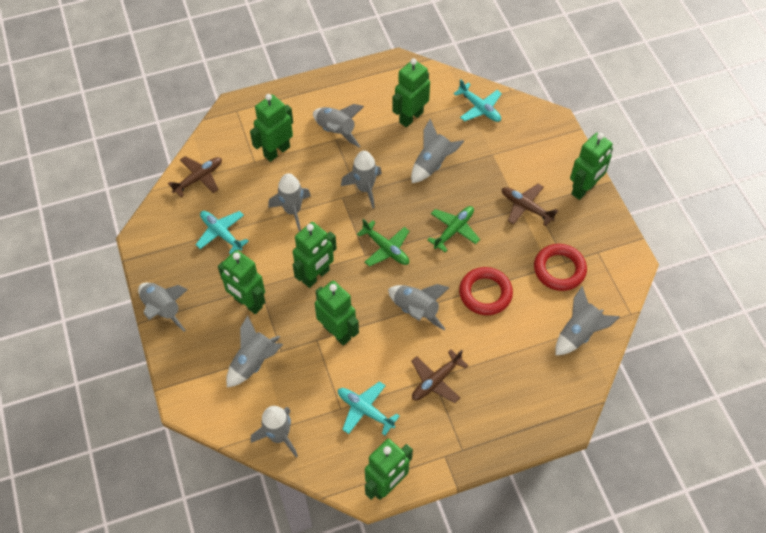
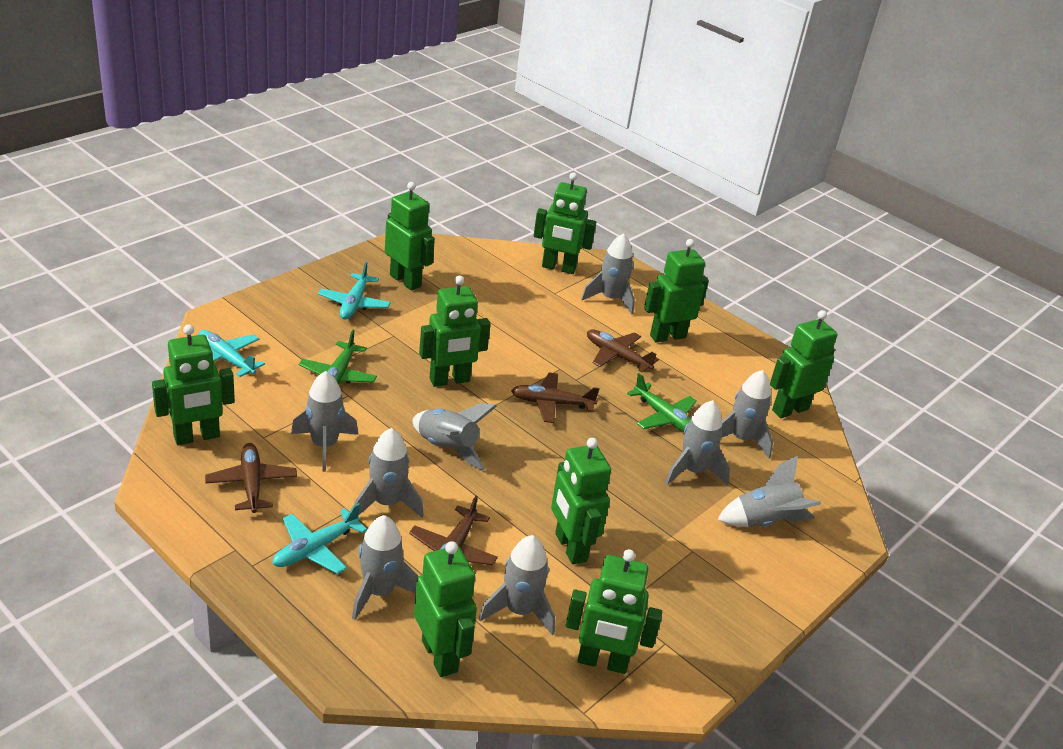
brown plane: 3 -> 4
green robot: 7 -> 9
red ring: 2 -> 0

